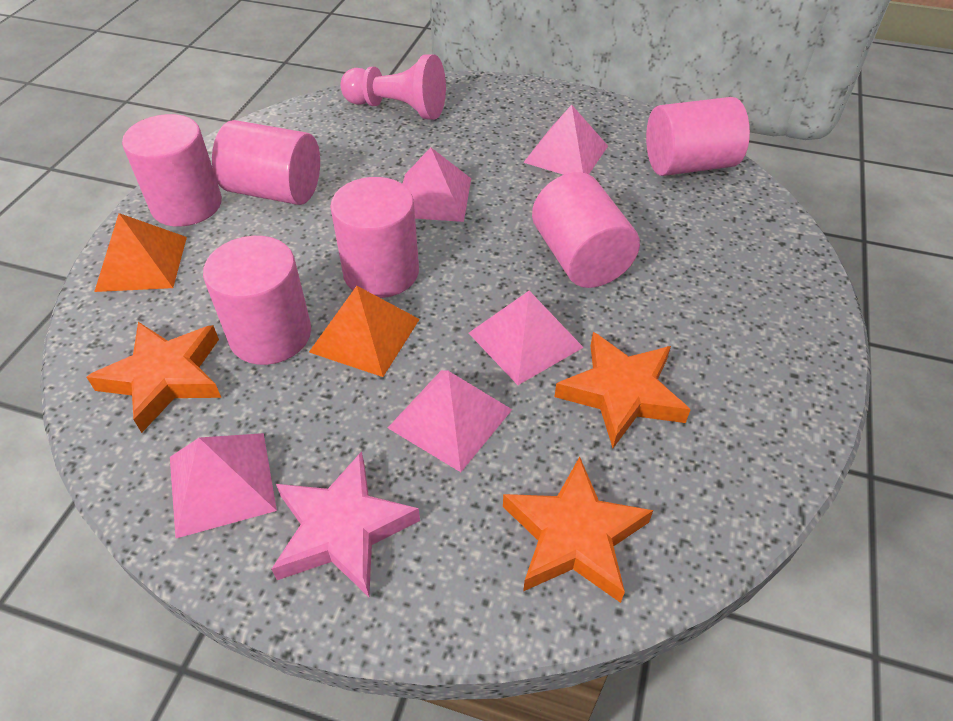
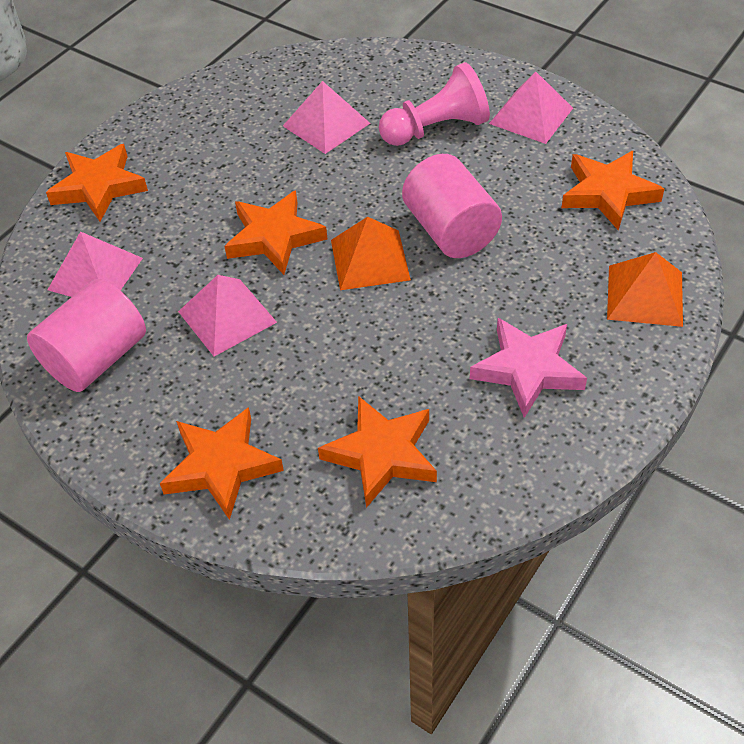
orange star: 3 -> 5
pink cylinder: 6 -> 2
pink pyramid: 5 -> 4

